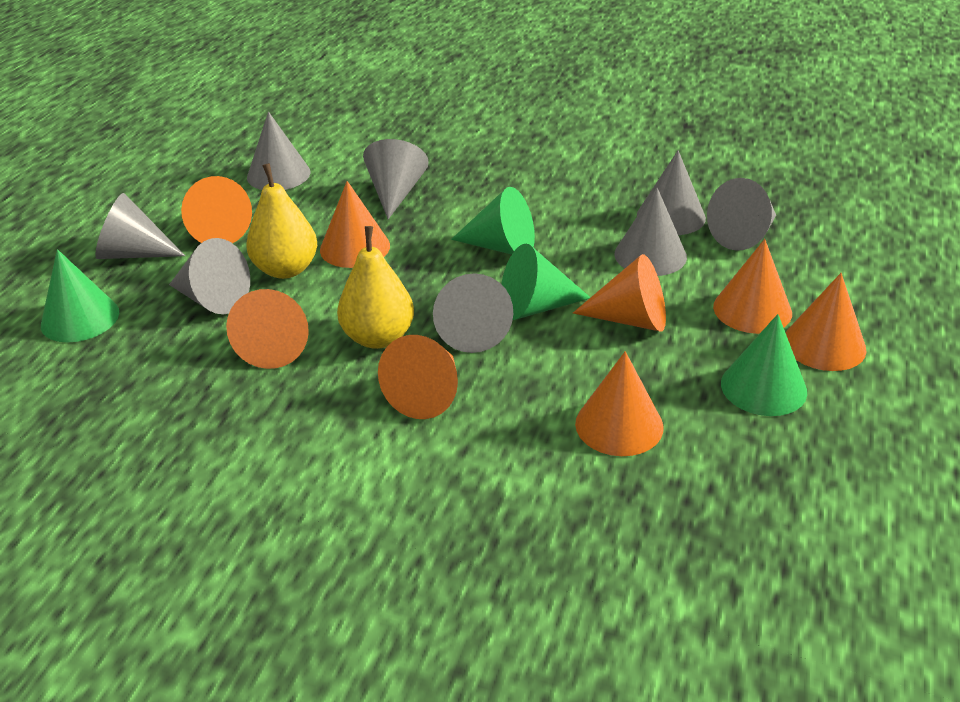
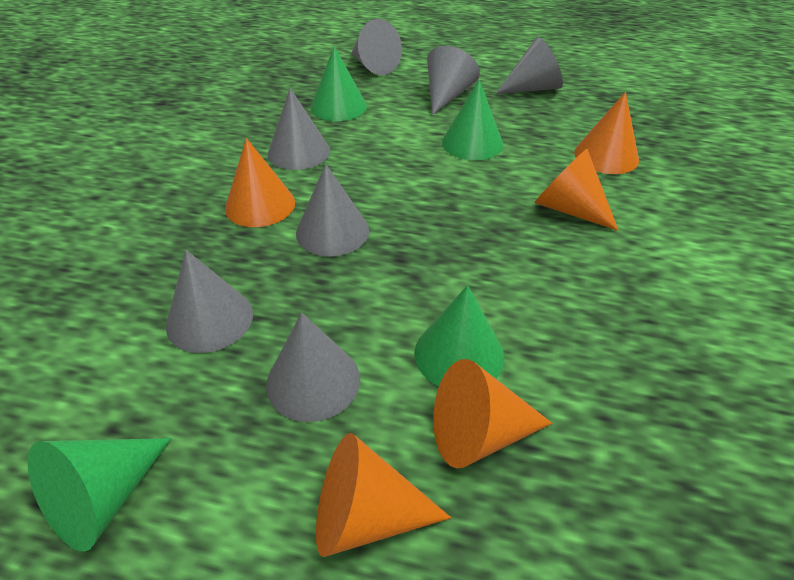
grey cone: 8 -> 7
orange cone: 8 -> 5
yellow pear: 2 -> 0

